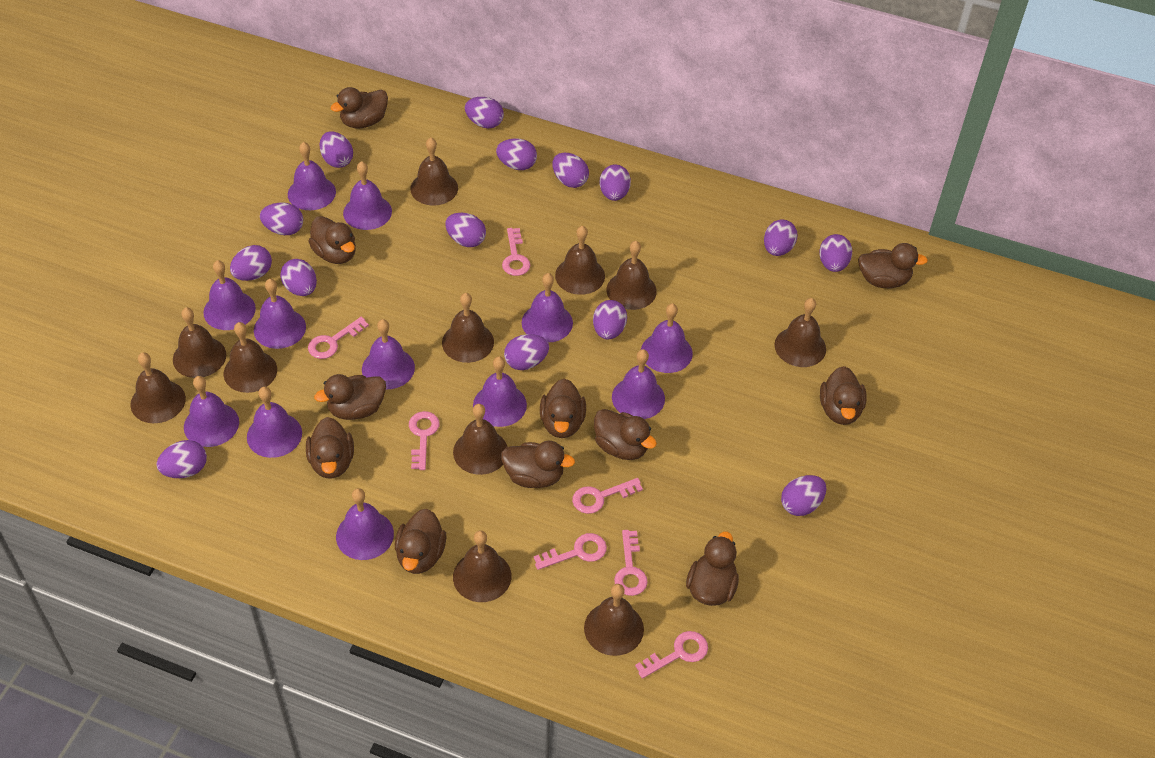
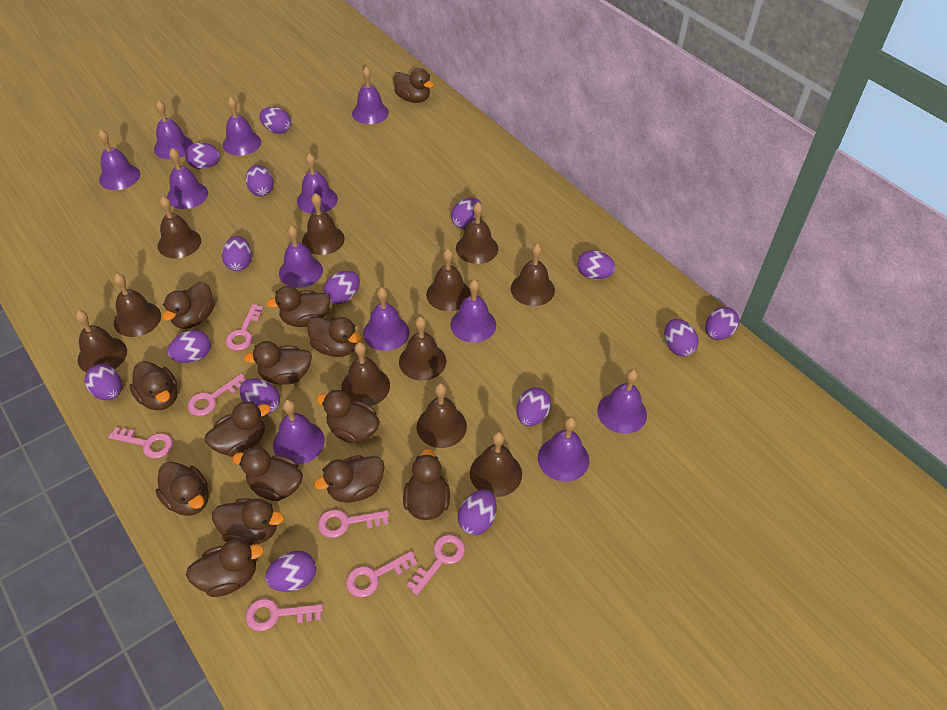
brown duck: 11 -> 14

